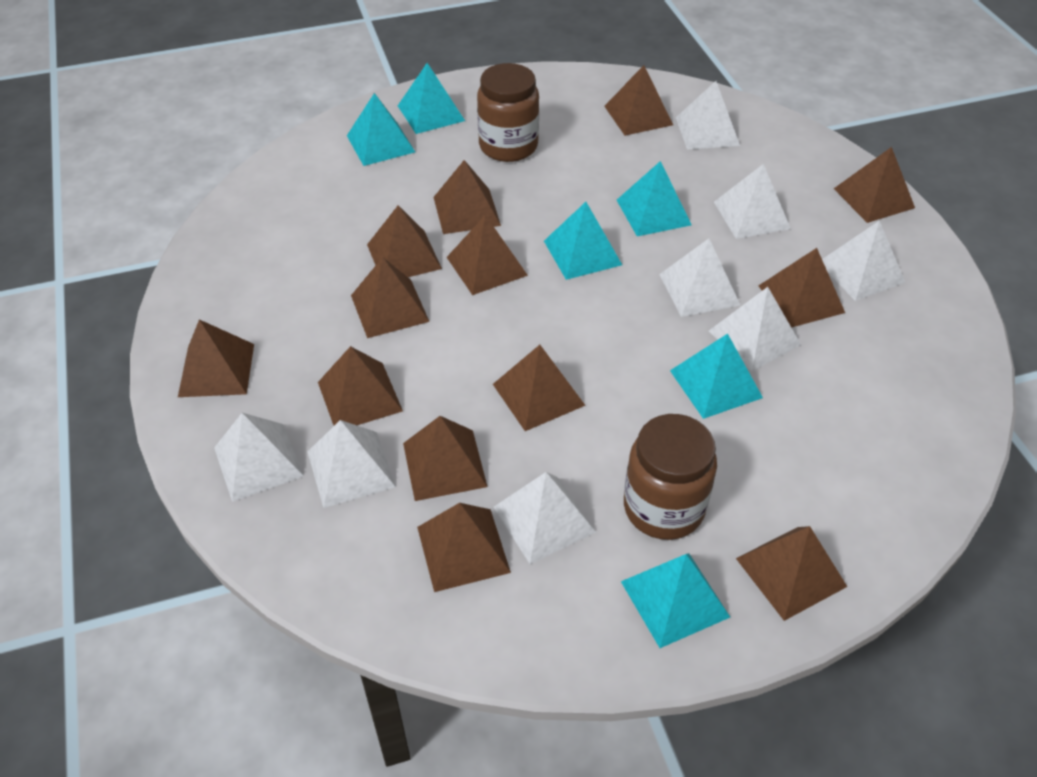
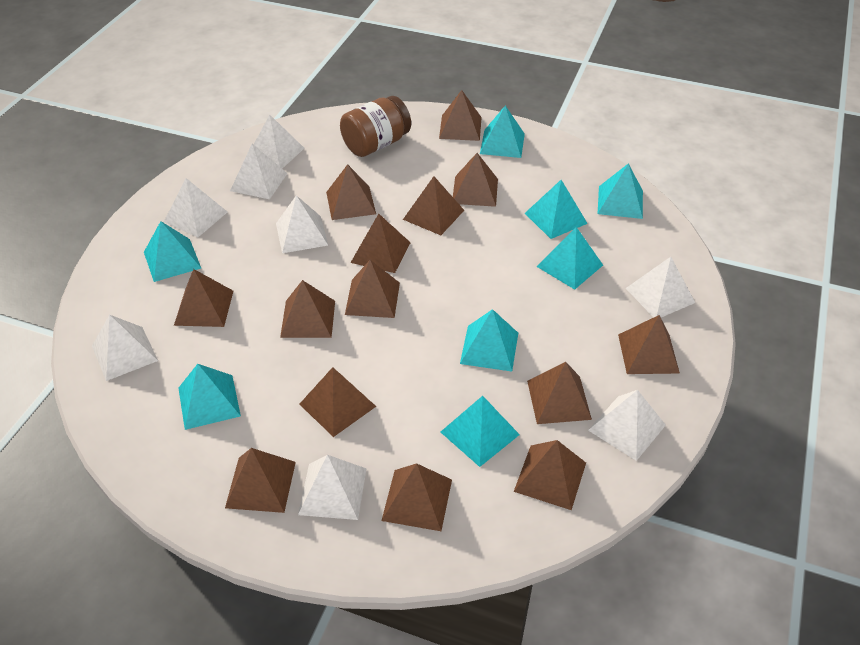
brown jar: 2 -> 1
brown pyramid: 13 -> 14
turquoise pyramid: 6 -> 8

